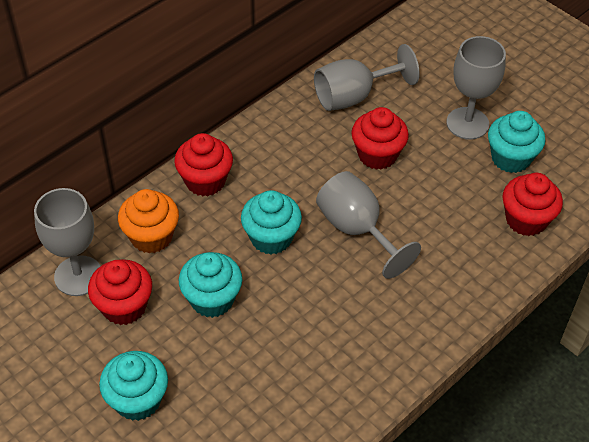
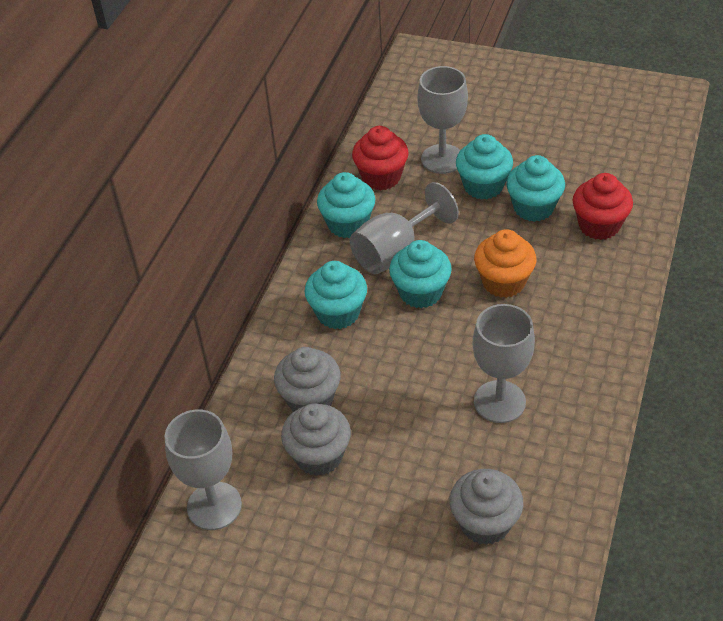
grey cupcake: 0 -> 3
red cupcake: 4 -> 2
turquoise cupcake: 4 -> 5

